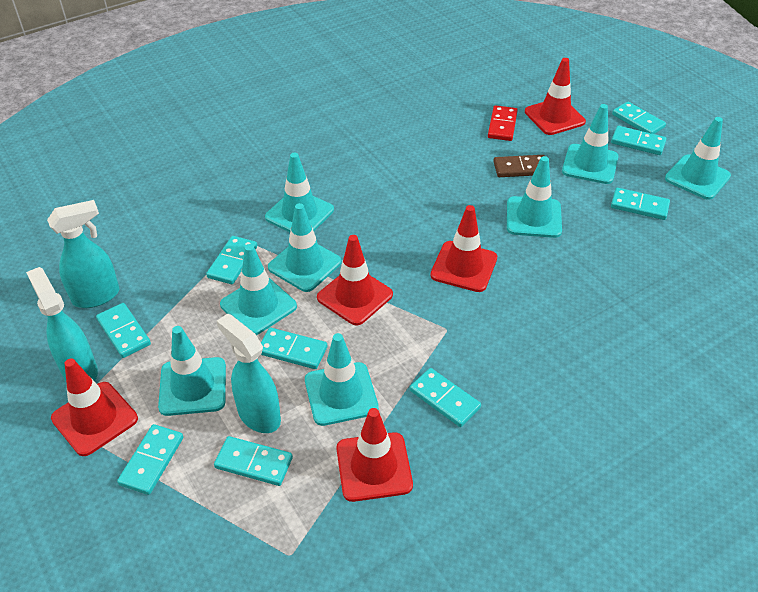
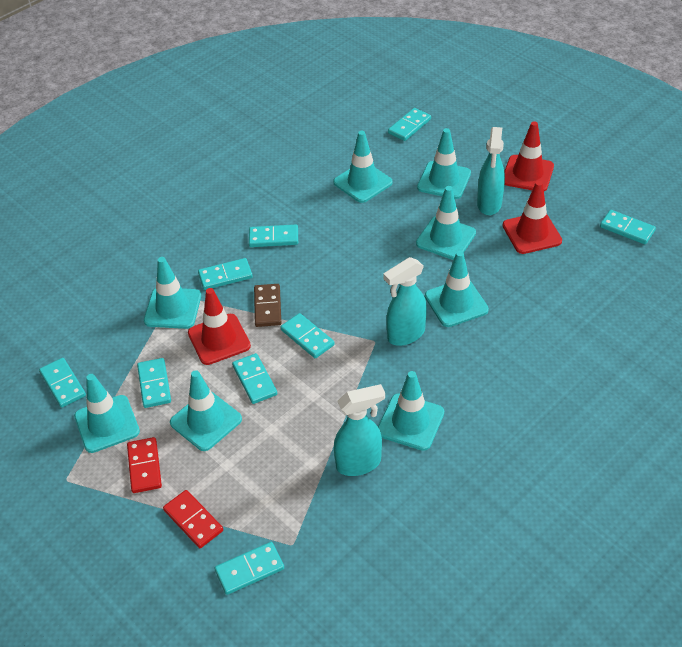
red domino: 1 -> 2
red traffic cone: 5 -> 3

